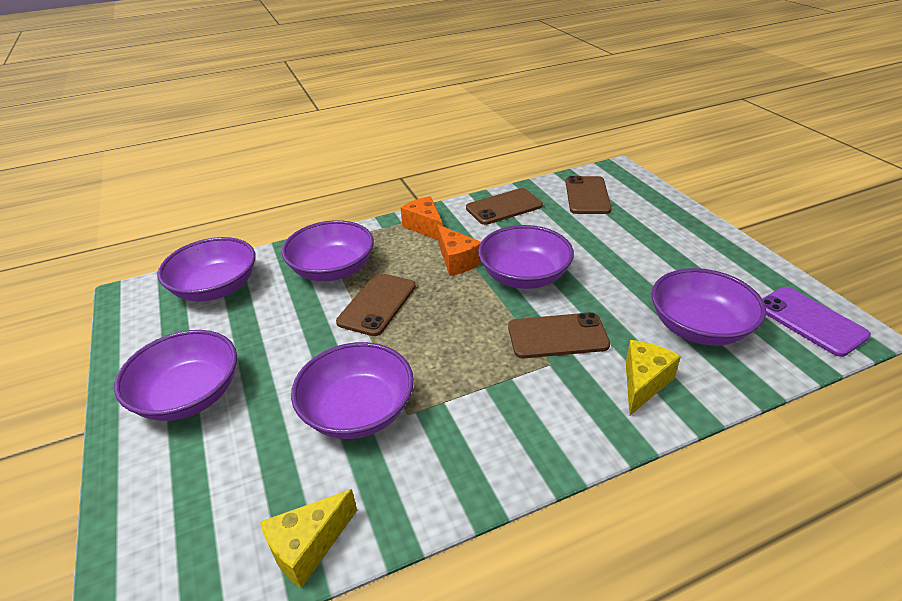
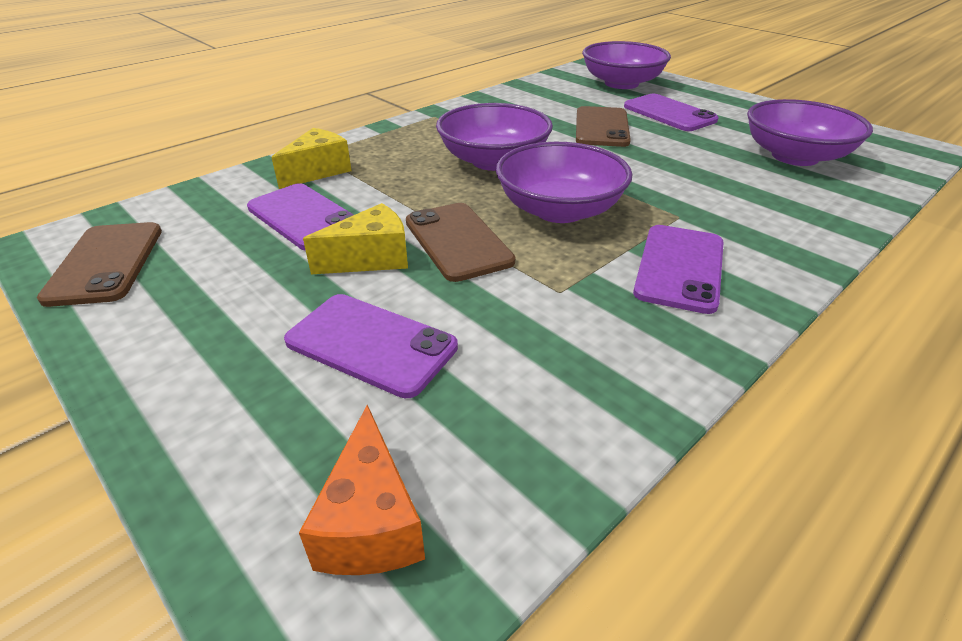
brown phone: 4 -> 3
orange cheese: 2 -> 1
purple bowl: 6 -> 4
purple phone: 1 -> 4

